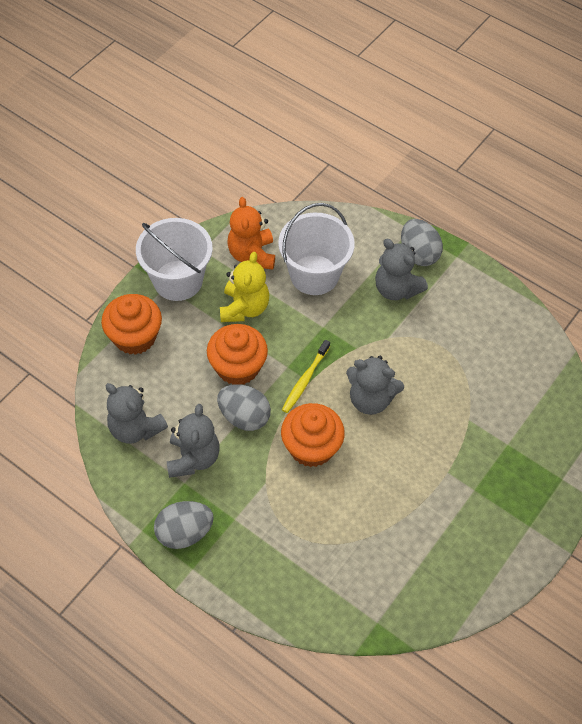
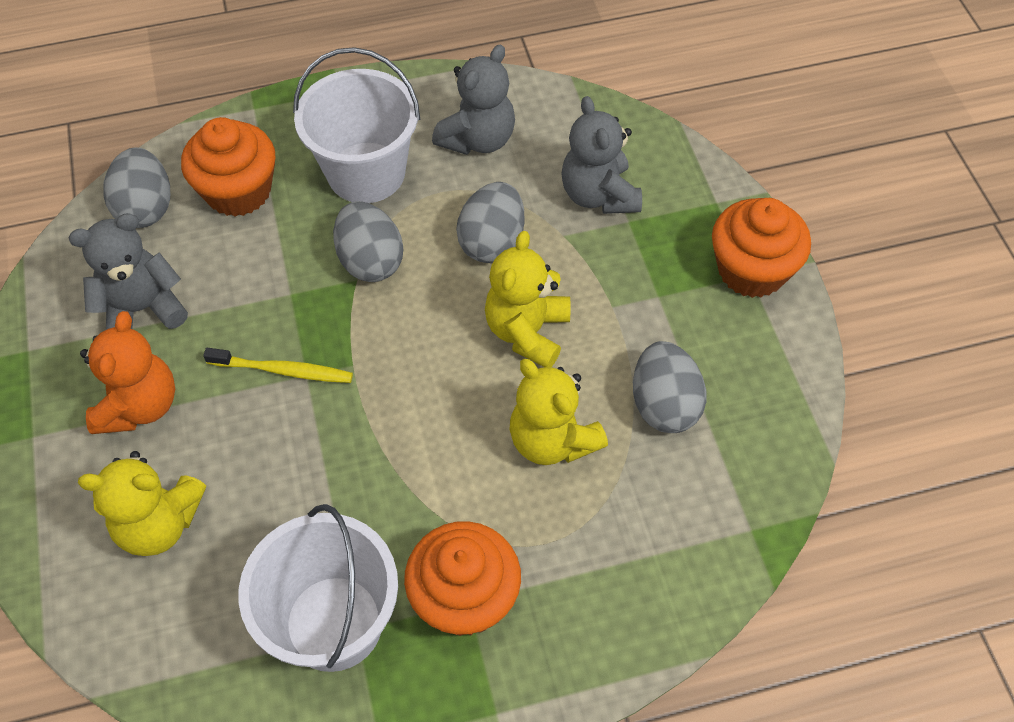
grey egg: 3 -> 4
grey teddy bear: 4 -> 3
yellow teddy bear: 1 -> 3

